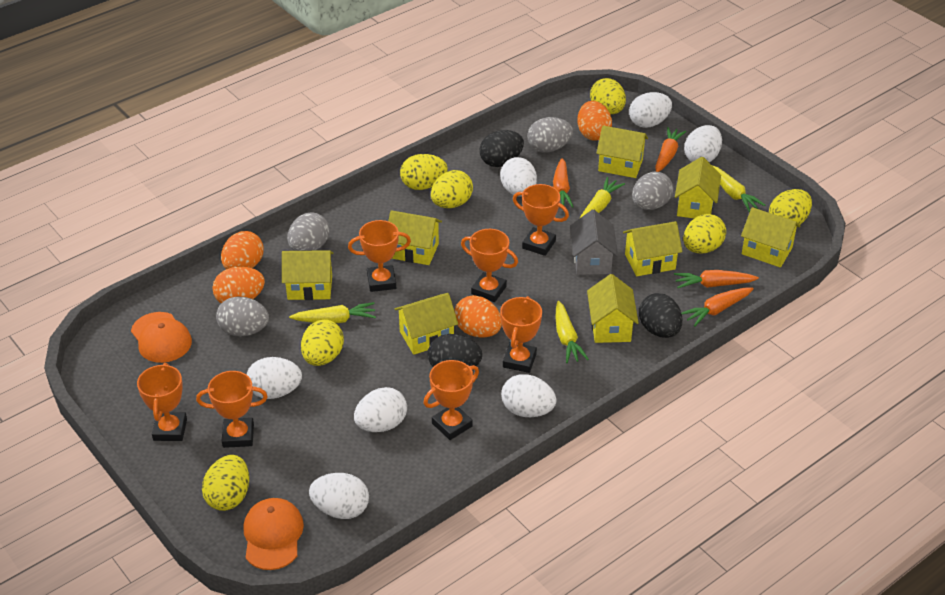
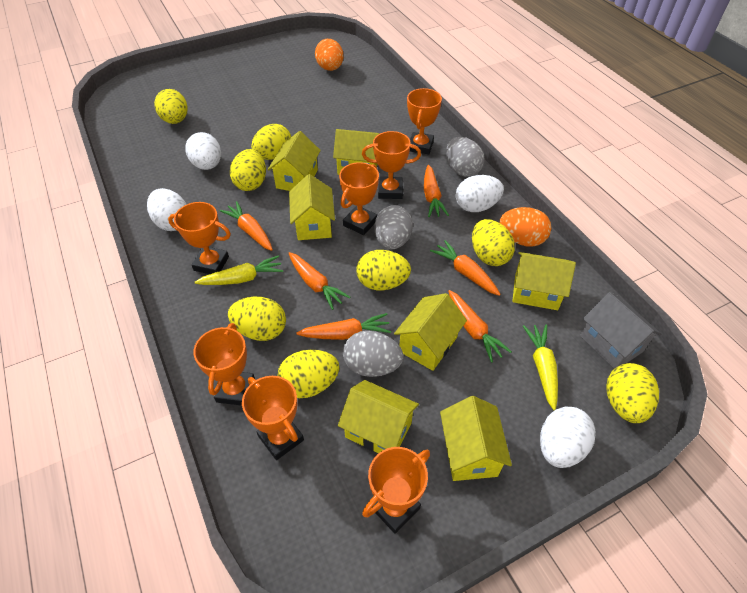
black egg: 3 -> 0
grey egg: 4 -> 3
orange cap: 2 -> 0
orange carrot: 4 -> 6
orange egg: 4 -> 2
white egg: 7 -> 4
yellow carrot: 4 -> 2
yellow egg: 7 -> 8
yellow house: 8 -> 7

